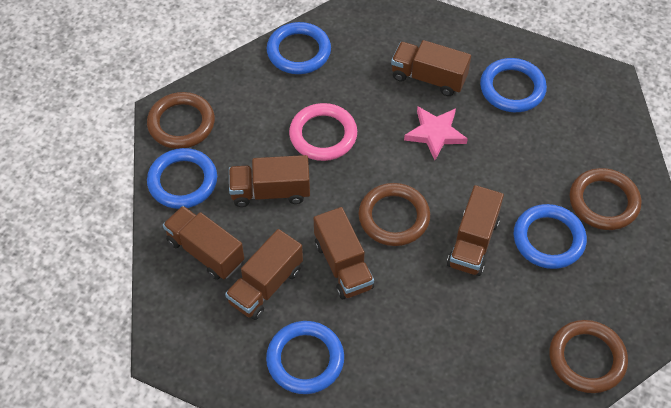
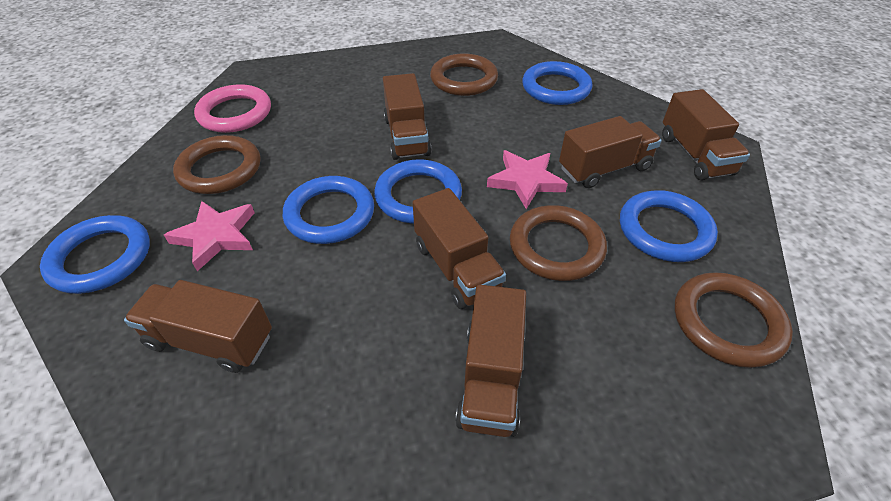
pink star: 1 -> 2

